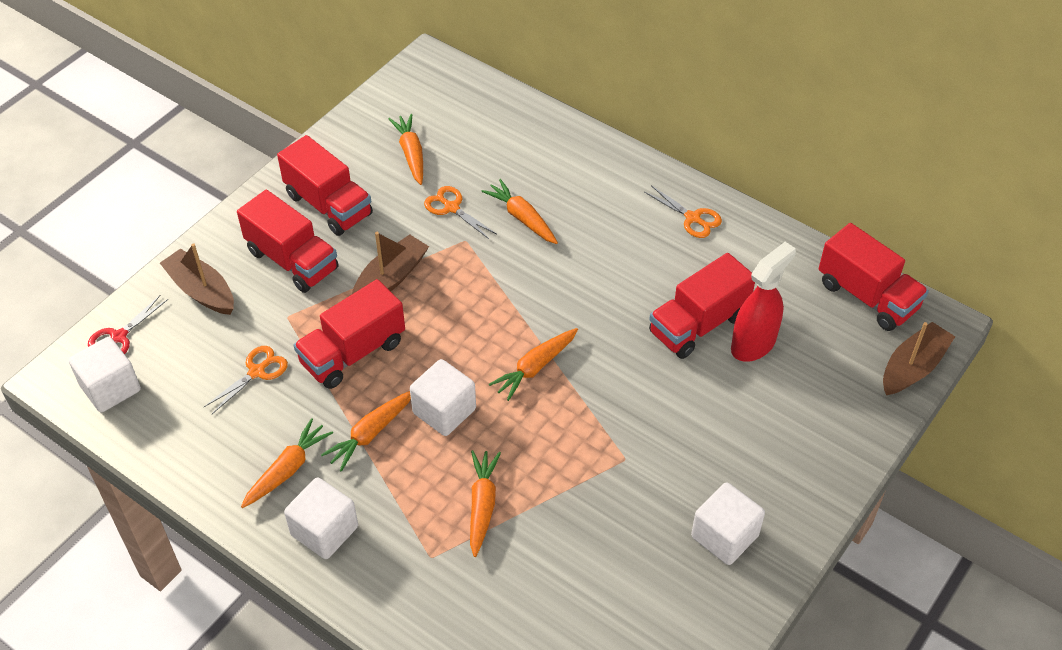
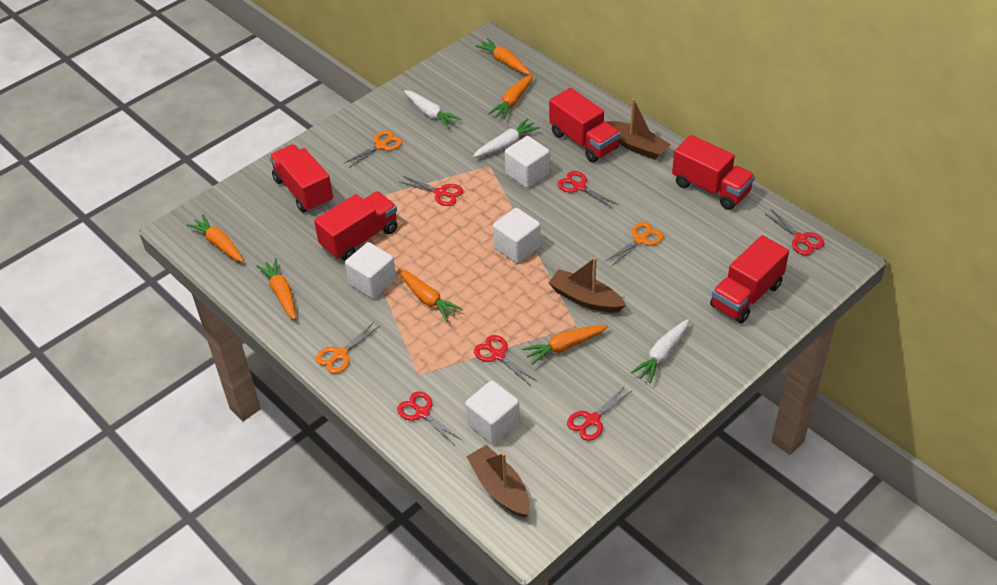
red scissors: 1 -> 6
red spray bottle: 1 -> 0
white carrot: 0 -> 3

